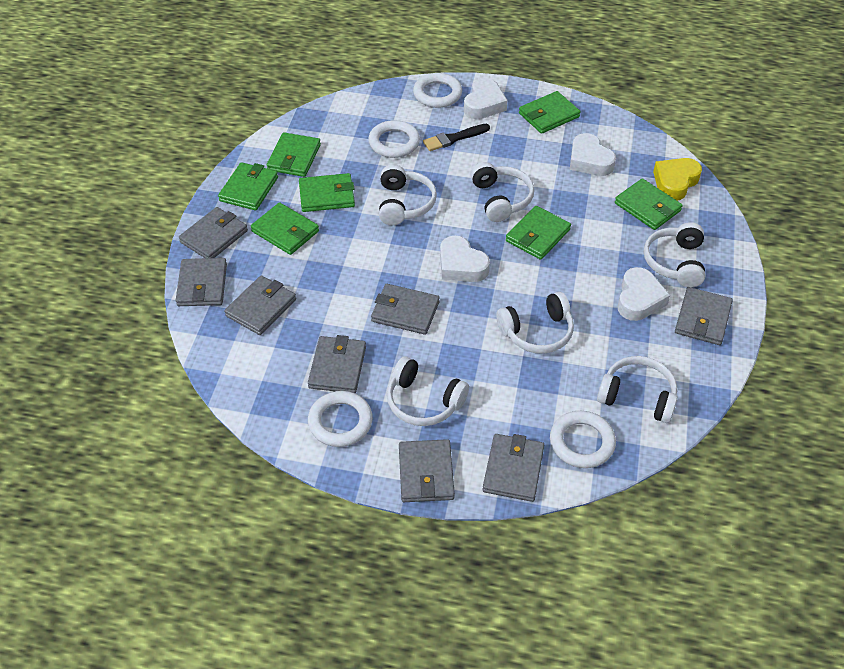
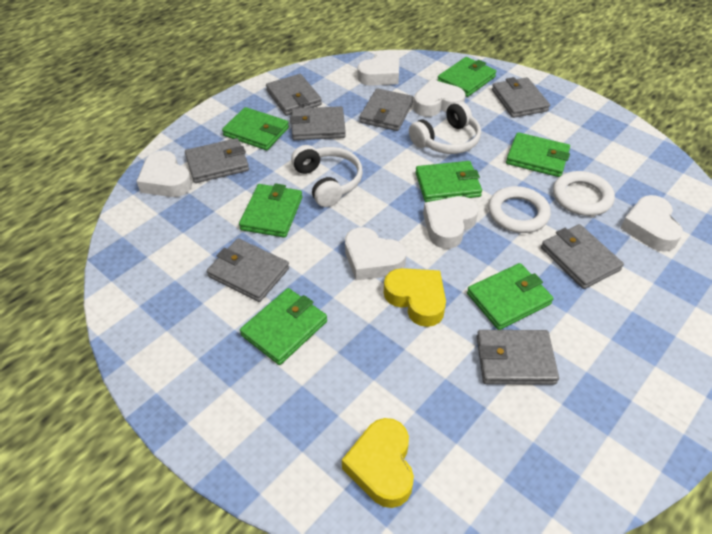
black brush: 1 -> 0
white headphones: 6 -> 2
white heart: 4 -> 6
white ring: 4 -> 2
yellow heart: 1 -> 2

